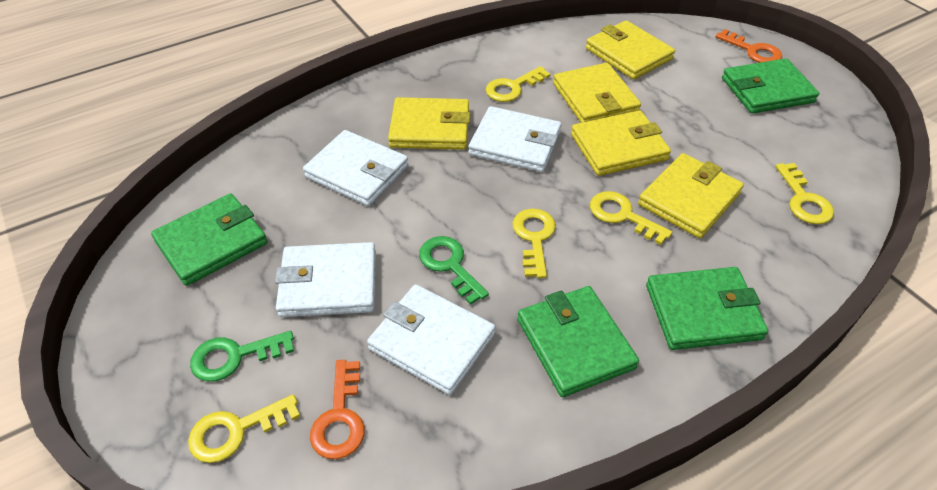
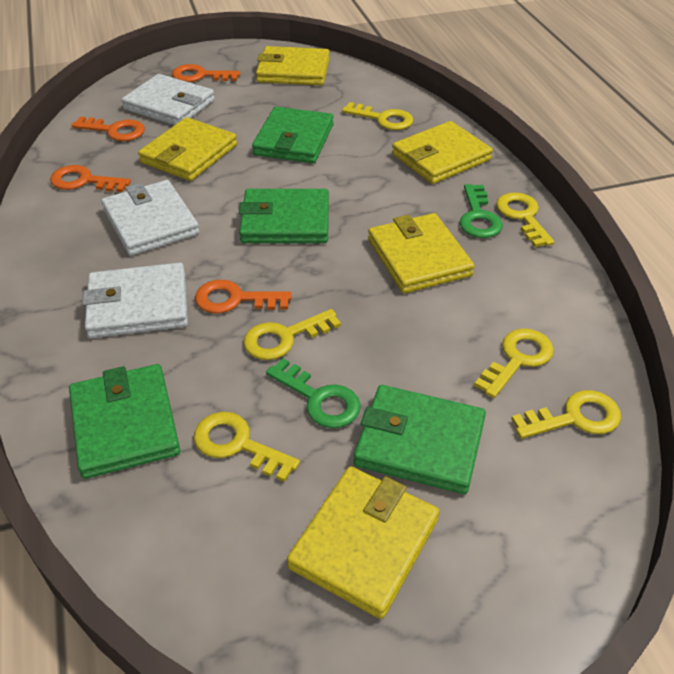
orange key: 2 -> 4
white wallet: 4 -> 3
yellow key: 5 -> 6

